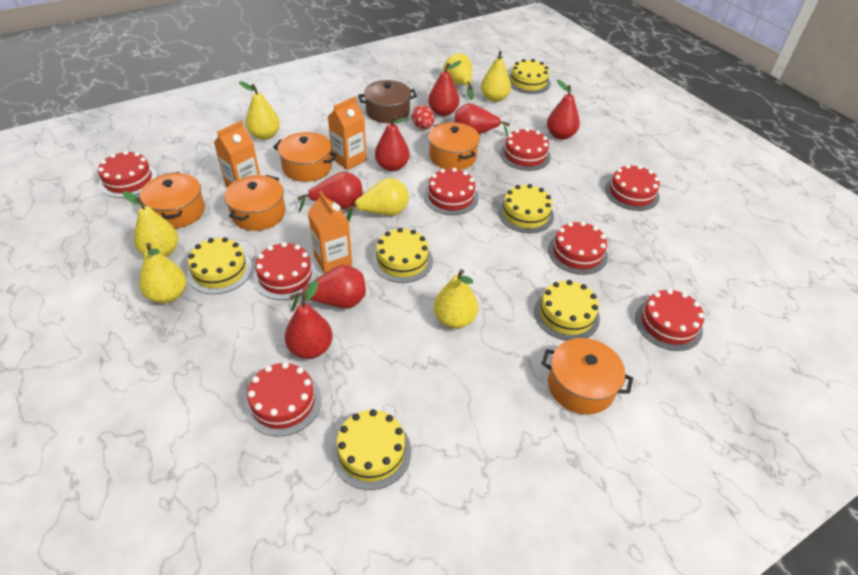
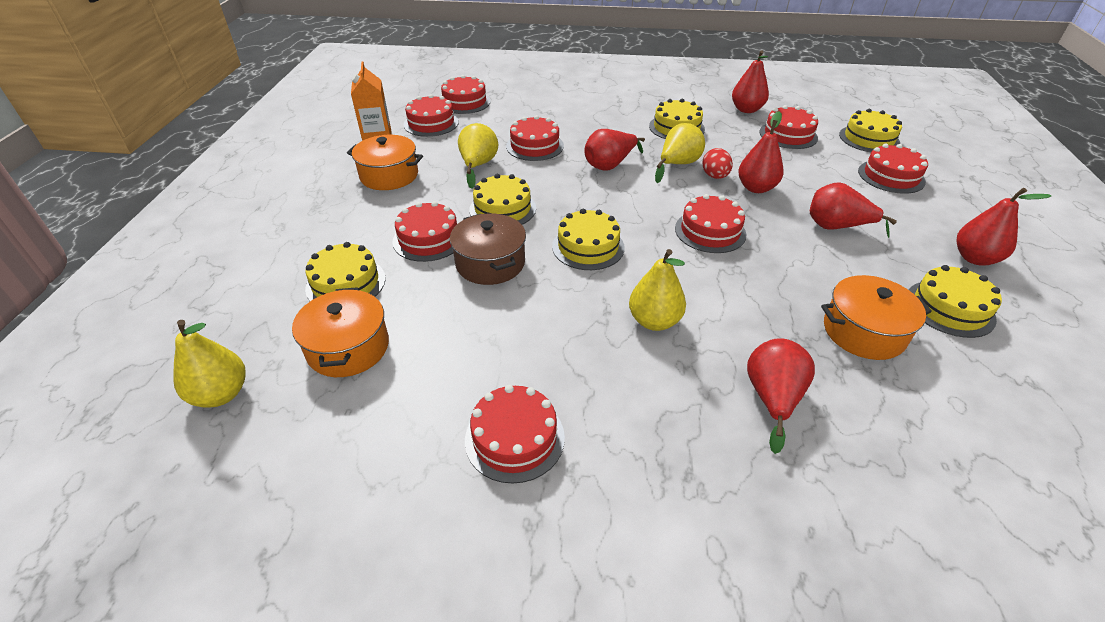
orange carton: 3 -> 1
orange pot: 5 -> 3
red pear: 7 -> 6
yellow pear: 7 -> 4

